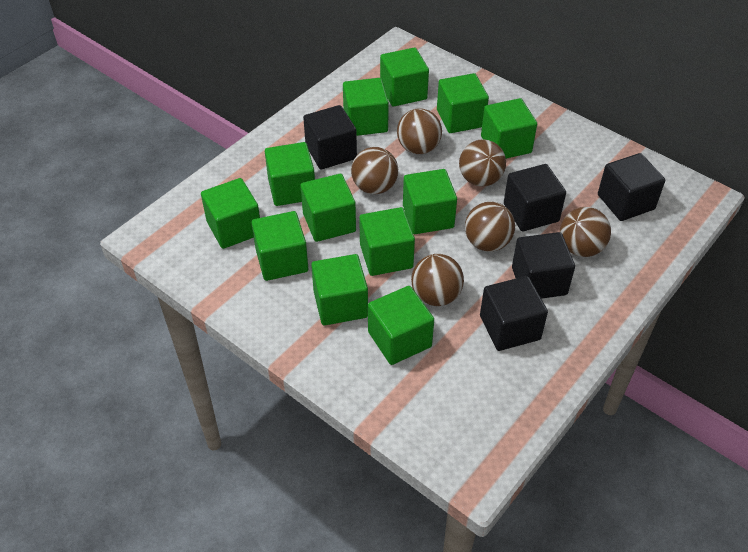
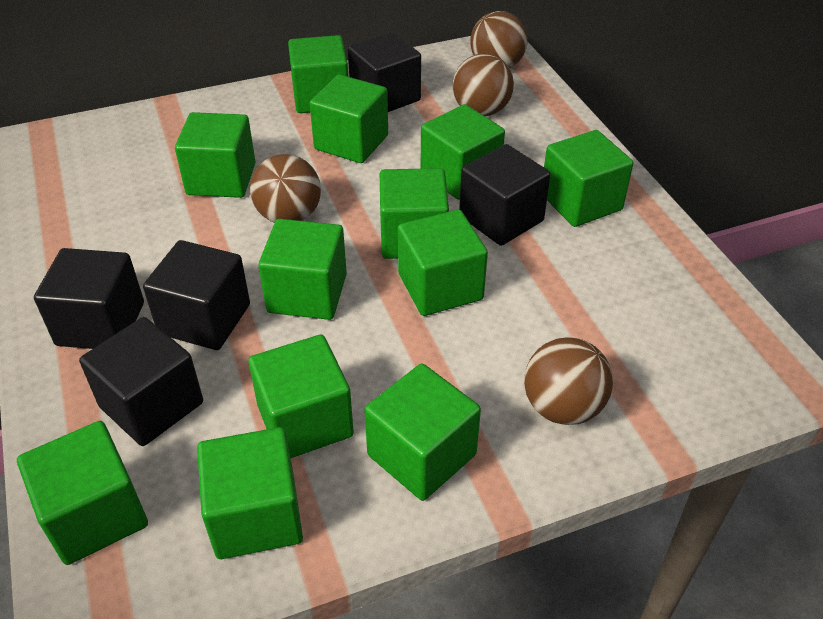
brown ball: 6 -> 4

